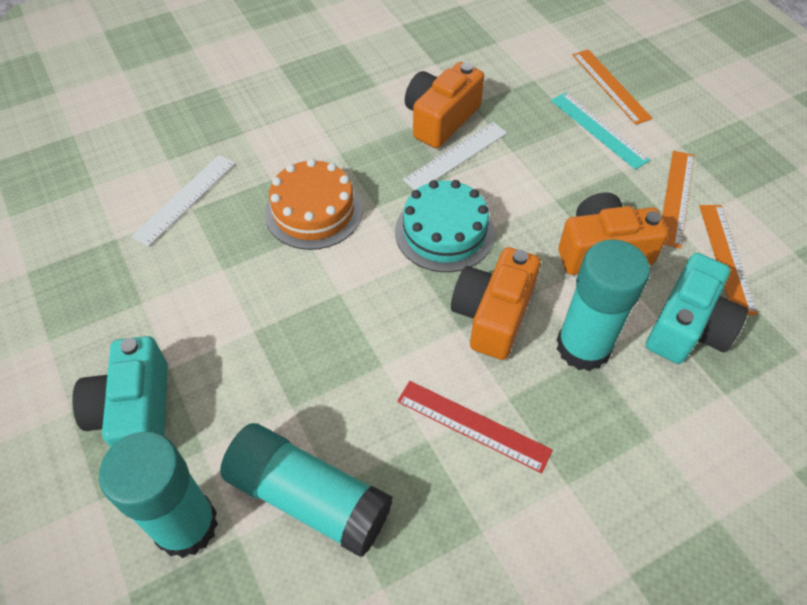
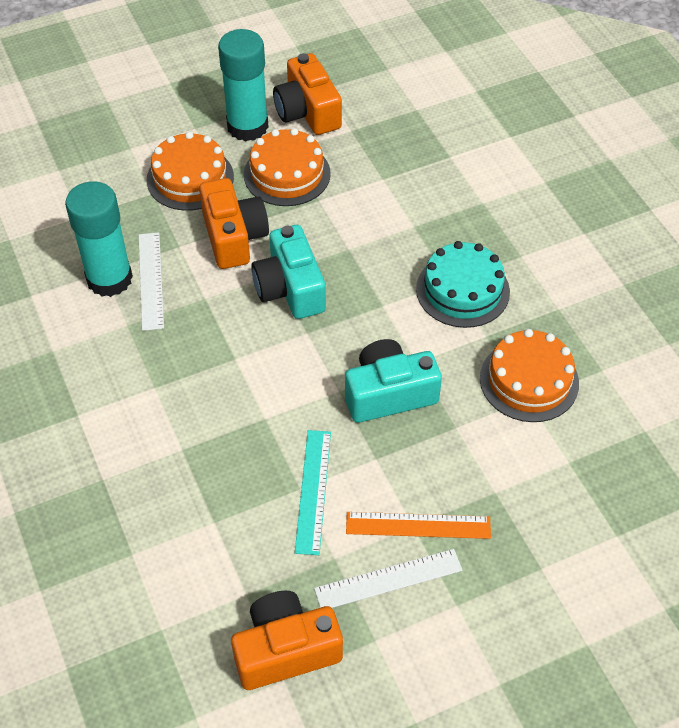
orange cake: 1 -> 3
orange ruler: 3 -> 1
red ruler: 1 -> 0
turquoise glue stick: 3 -> 2

